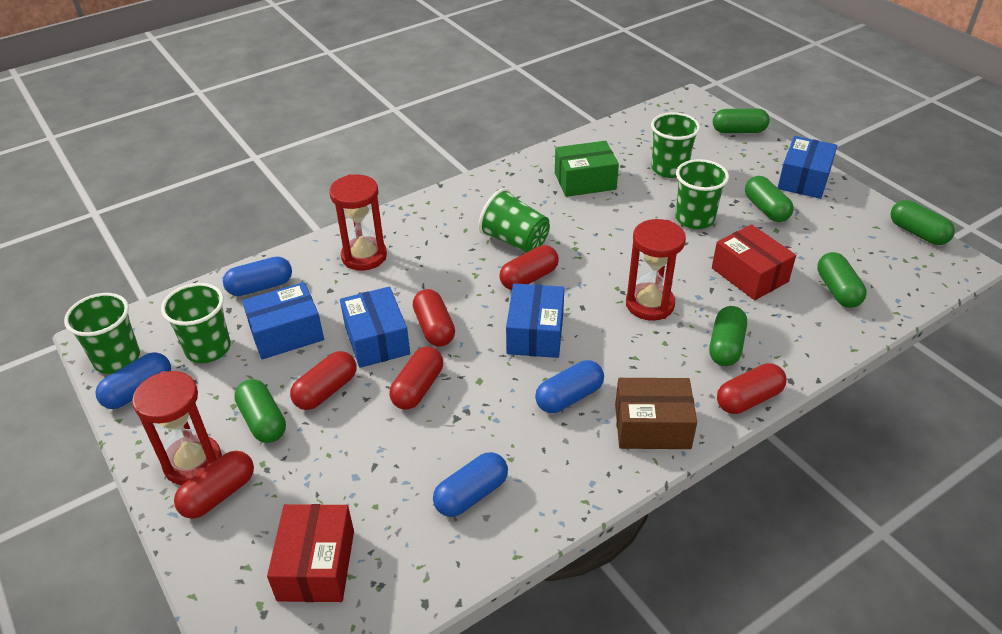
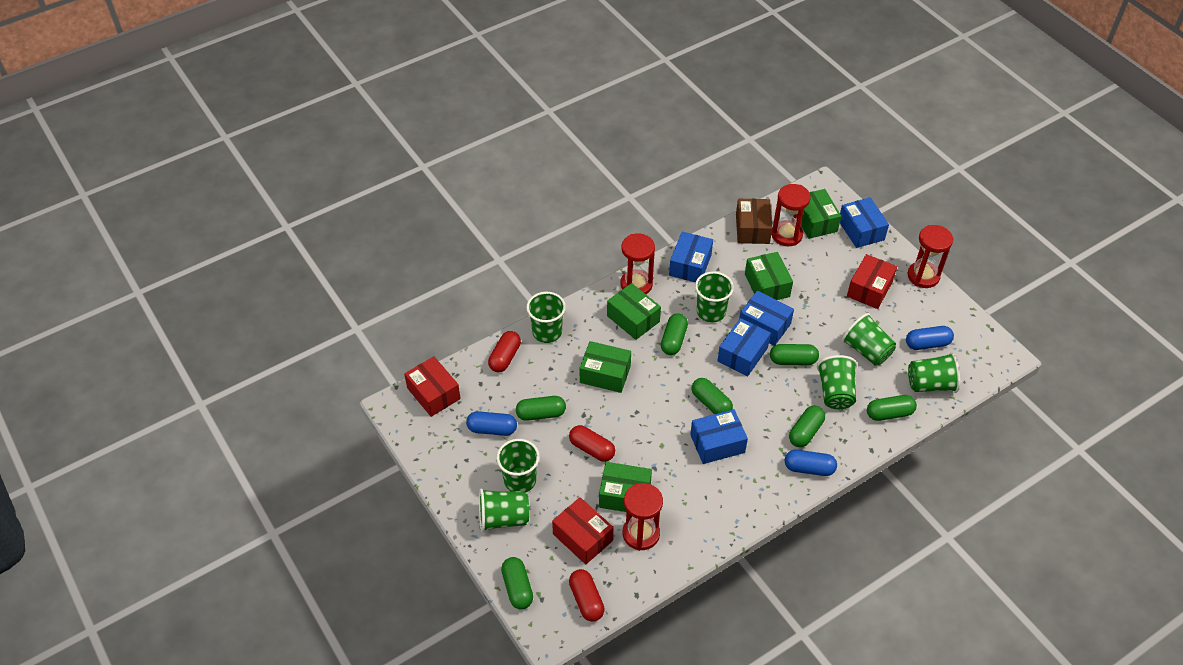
blue box: 4 -> 5
blue capsule: 4 -> 3
green box: 1 -> 5
green capsule: 6 -> 7
green cup: 5 -> 7
red box: 2 -> 3
red capsule: 6 -> 3
red hourglass: 3 -> 4

